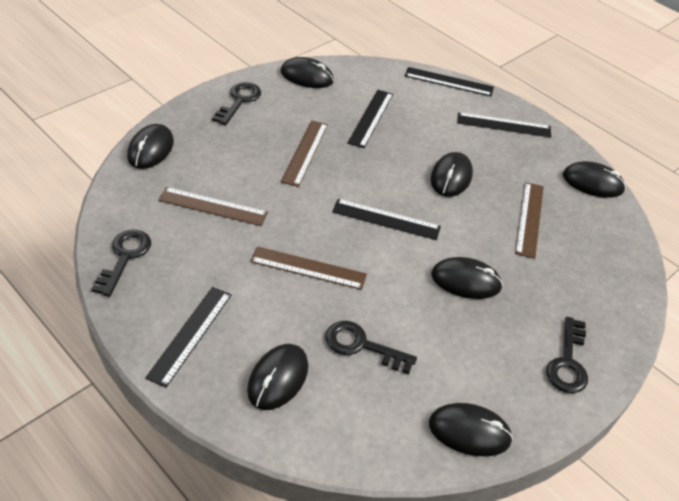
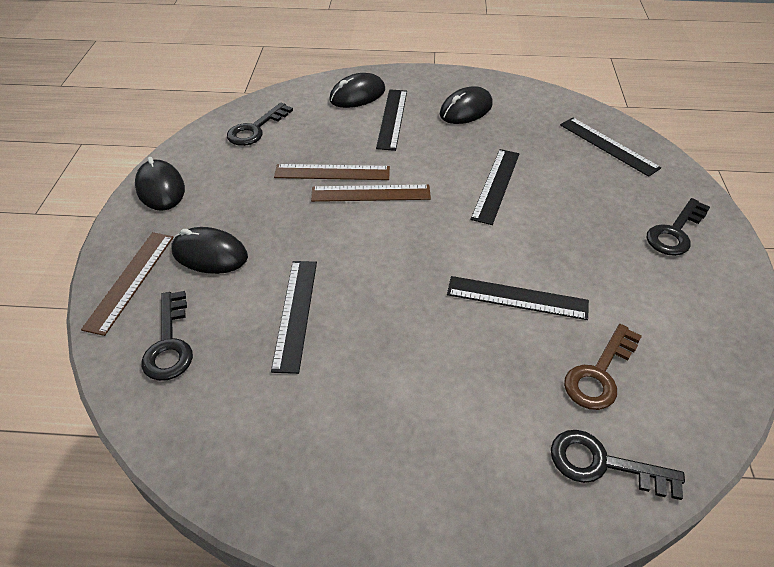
black mouse: 7 -> 4
brown key: 0 -> 1
brown ruler: 4 -> 3

